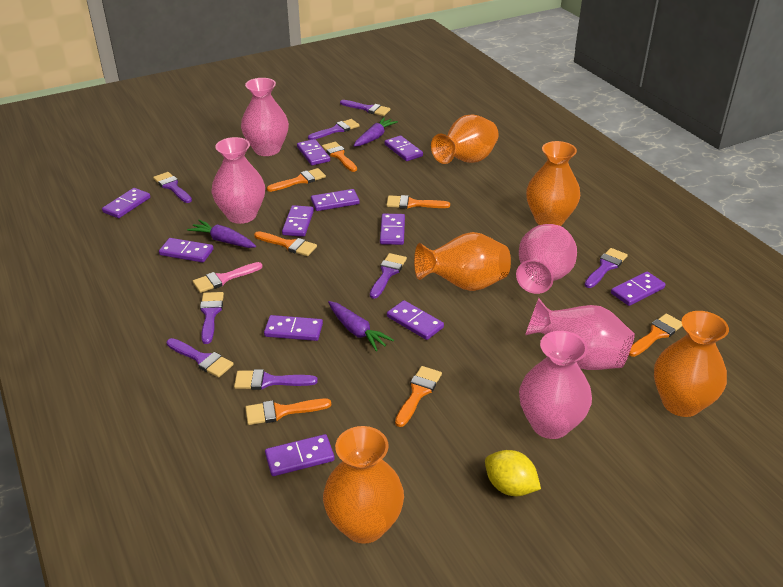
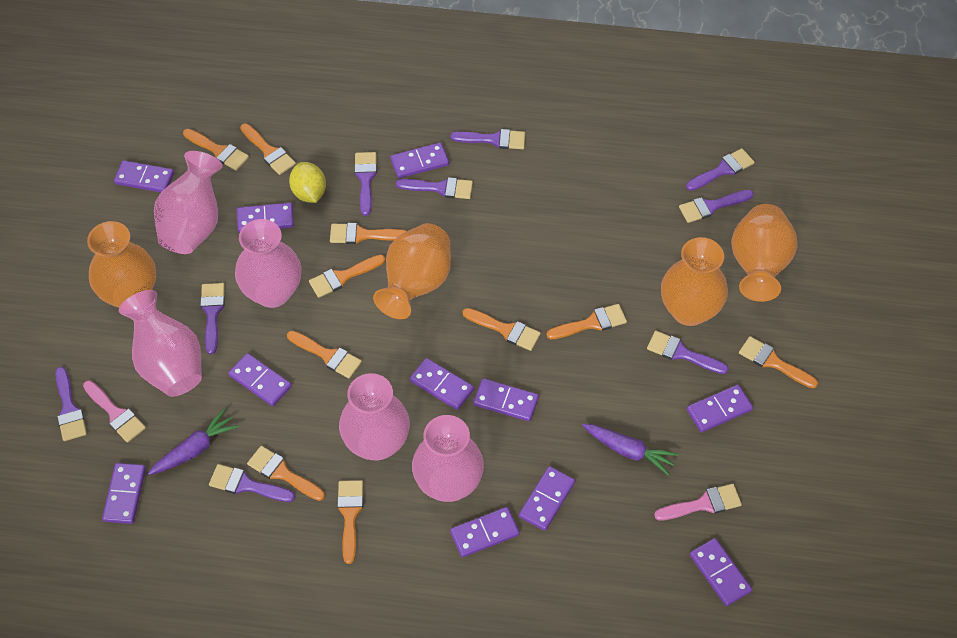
orange brush: 7 -> 10
orange vase: 5 -> 4
pink brush: 1 -> 2
purple brush: 8 -> 9
purple carrot: 3 -> 2

